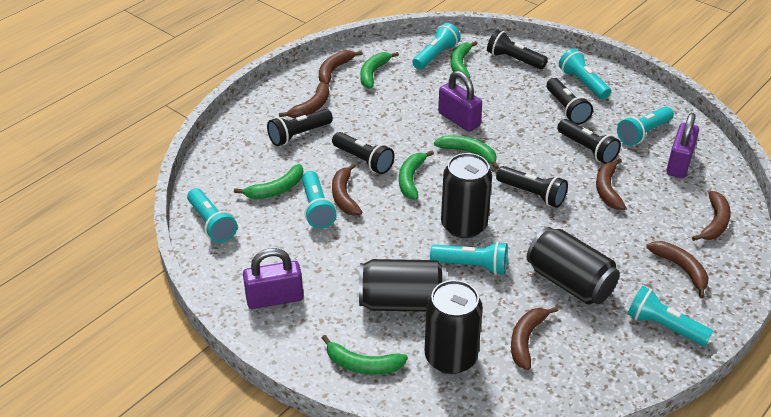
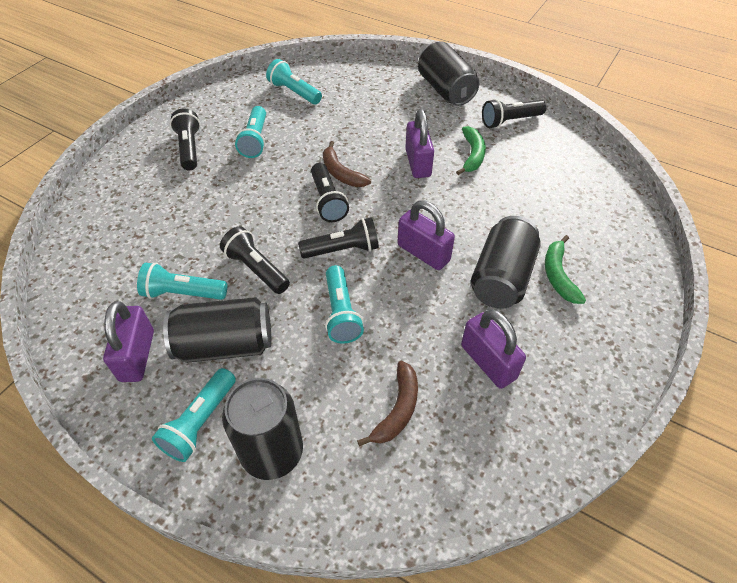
black flashlight: 6 -> 5
brown banana: 7 -> 2
green banana: 6 -> 2
purple padlock: 3 -> 4
turquoise flashlight: 7 -> 5

